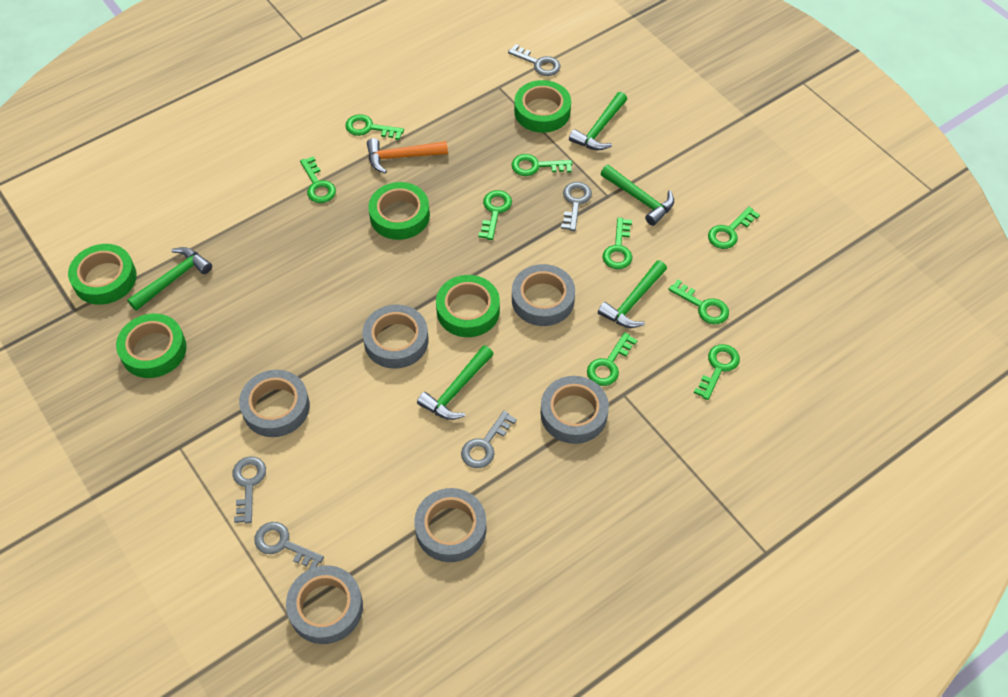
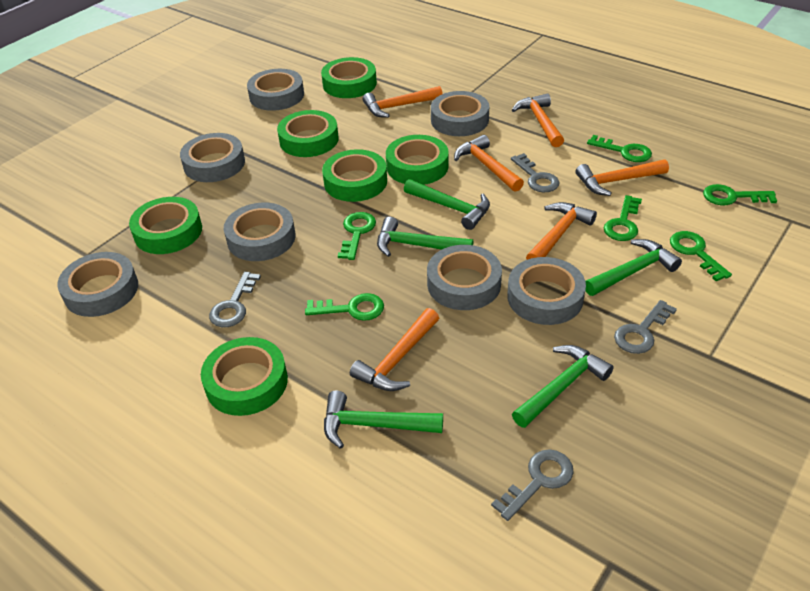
green key: 9 -> 6
green tape: 5 -> 6
grey key: 5 -> 4
grey tape: 6 -> 7
orange hammer: 1 -> 6

